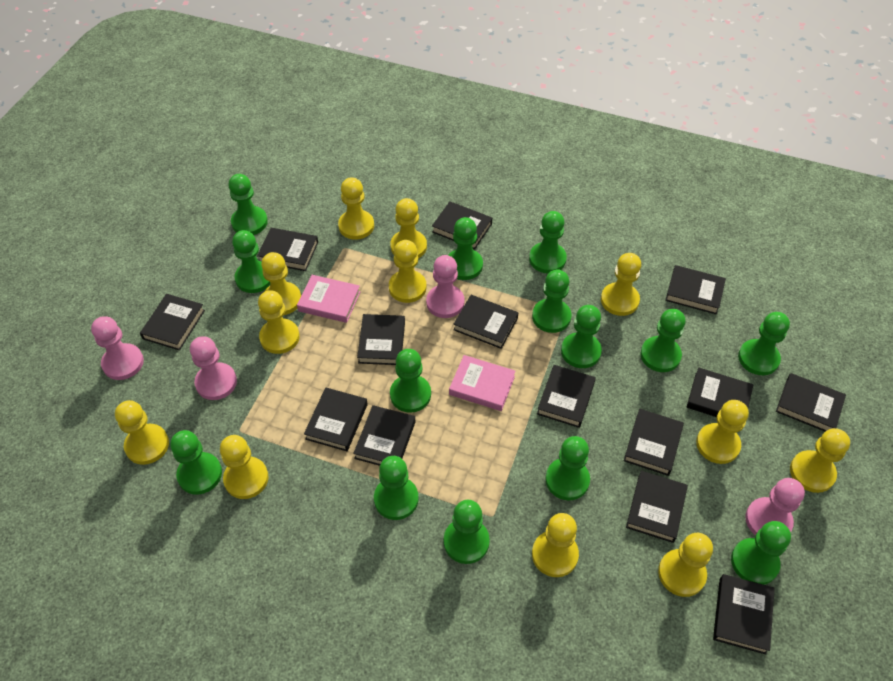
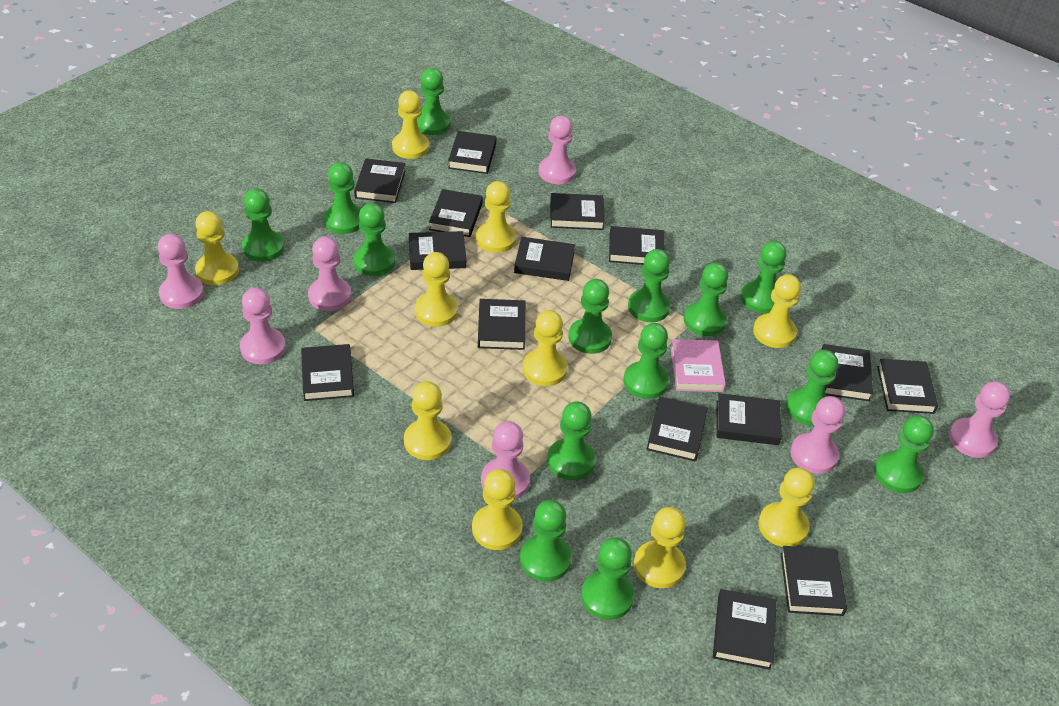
black book: 14 -> 15
pink book: 2 -> 1
pink pawn: 4 -> 7
yellow pawn: 12 -> 10

